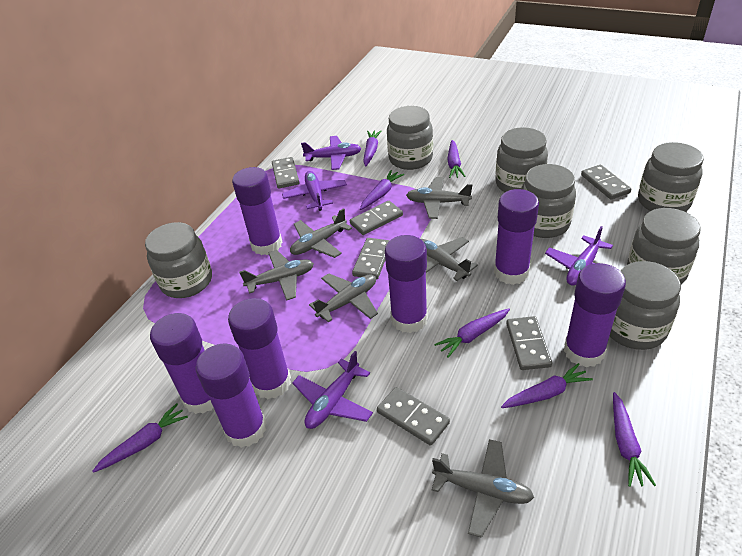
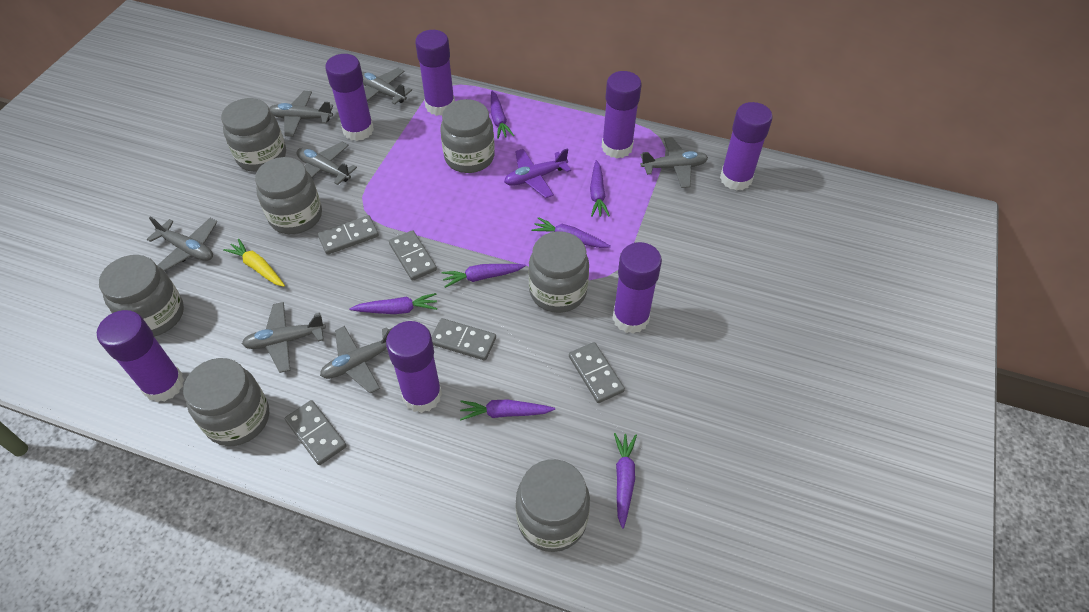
grey domino: 6 -> 5
grey plane: 6 -> 7
purple plane: 4 -> 1
yellow carrot: 0 -> 1

